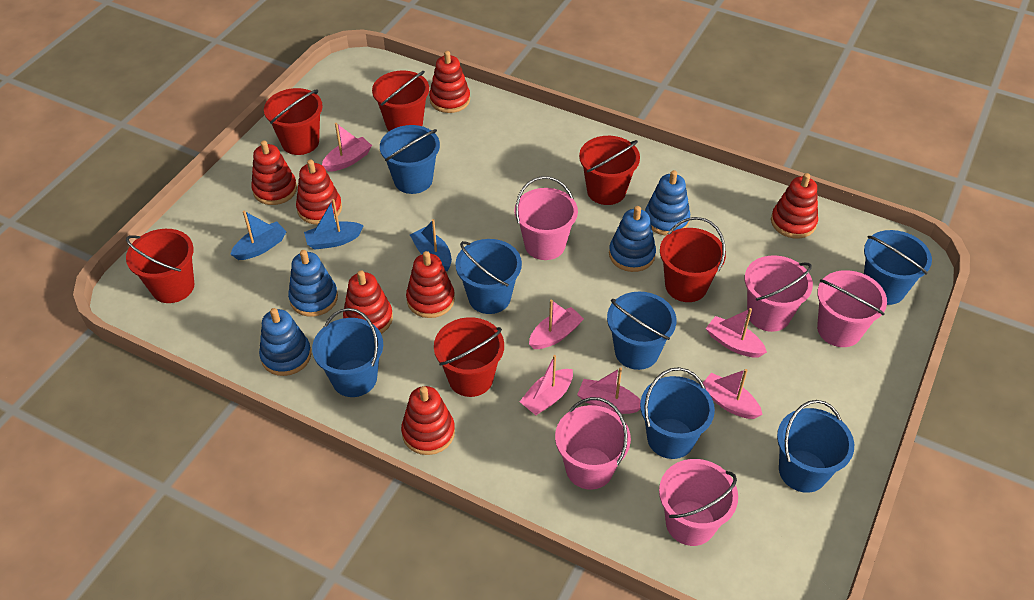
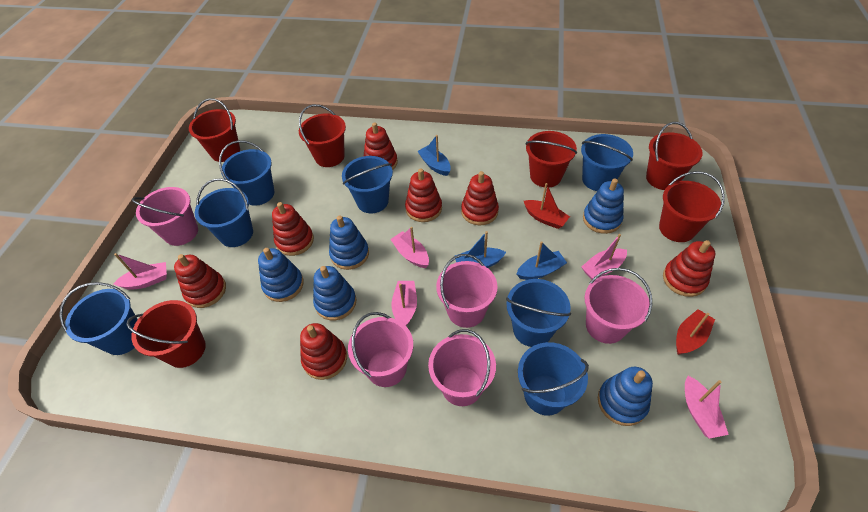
blue stacking toy: 4 -> 5
pink boat: 6 -> 5
red boat: 0 -> 2

